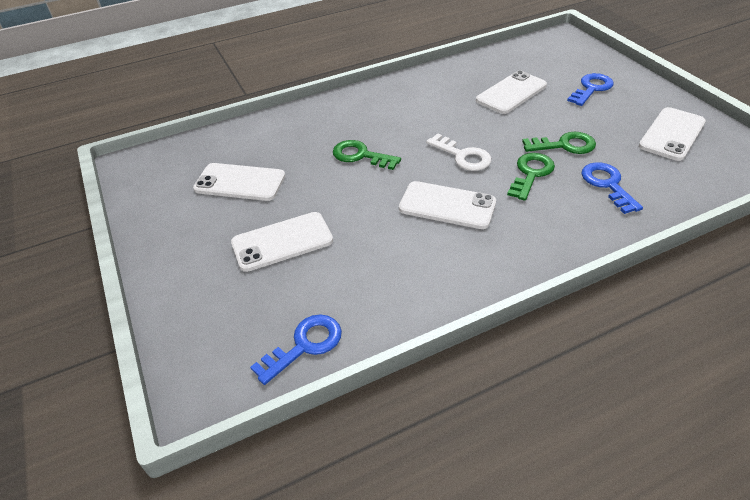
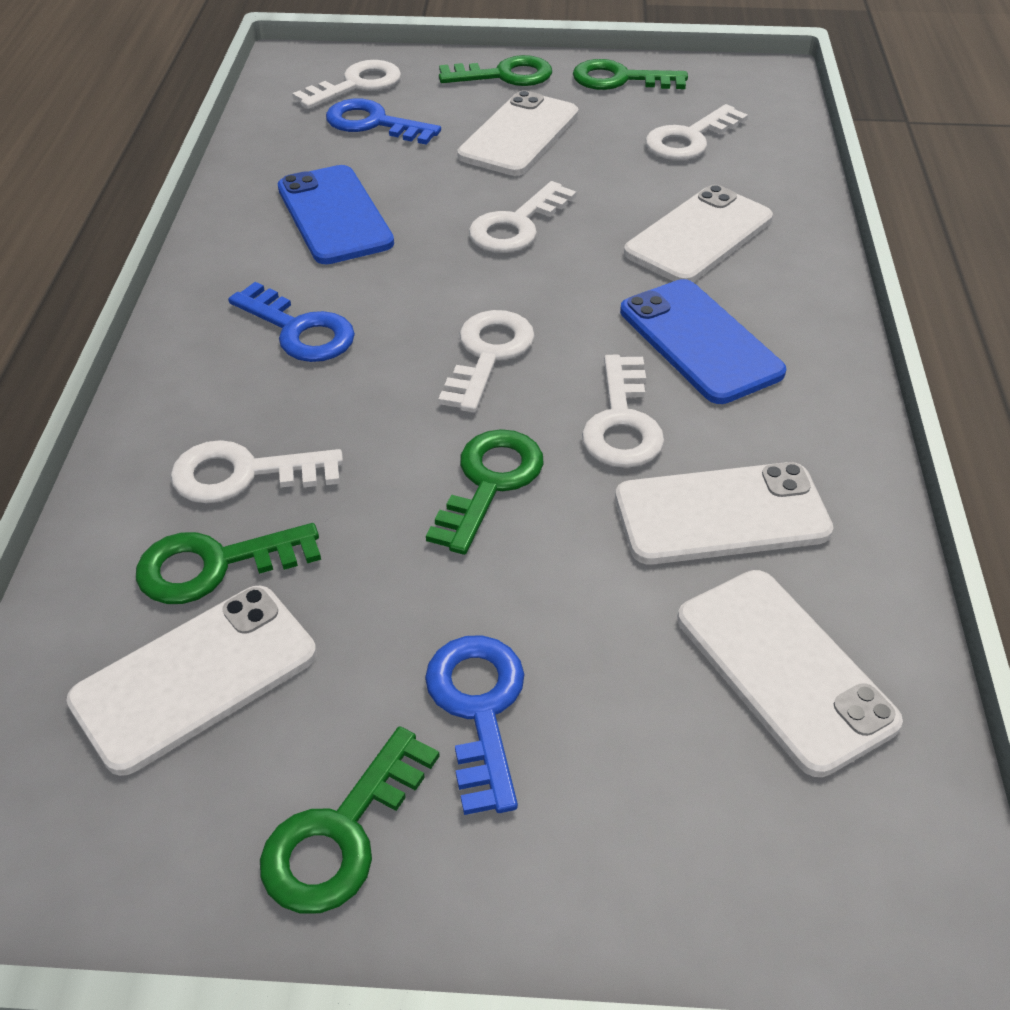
blue phone: 0 -> 2
green key: 3 -> 5
white key: 1 -> 6

